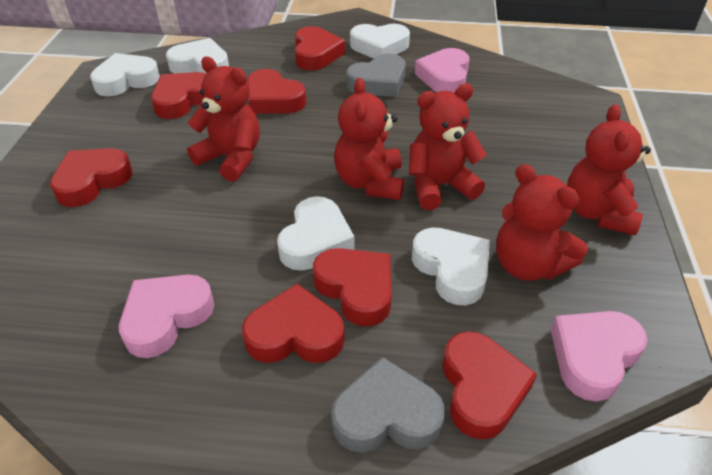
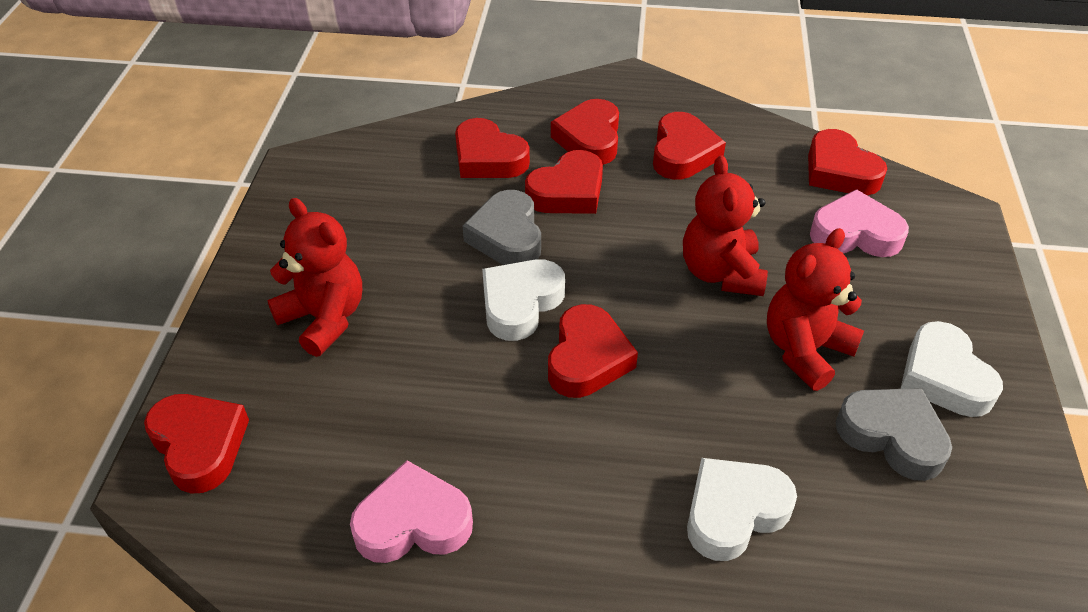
pink heart: 3 -> 2
red teddy bear: 5 -> 3
white heart: 5 -> 3

